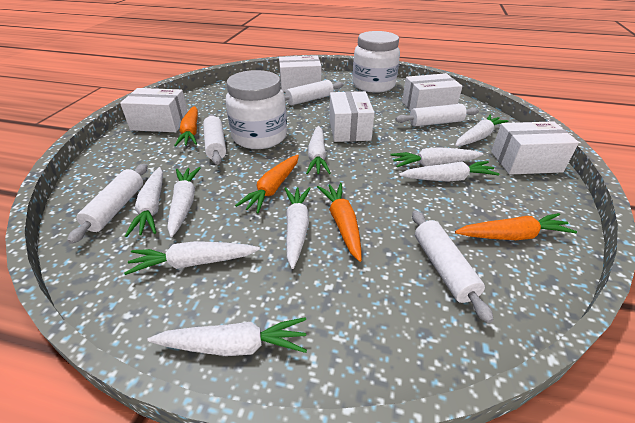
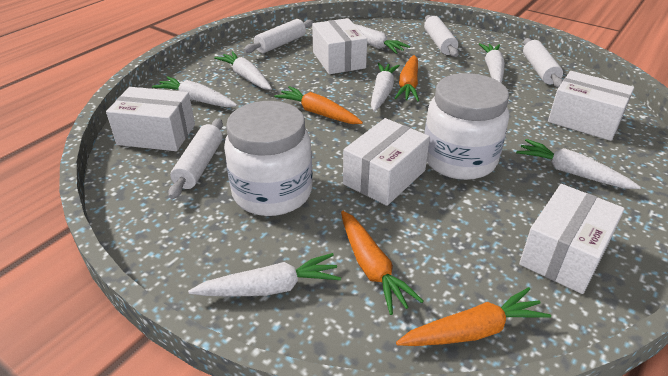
white carrot: 9 -> 7
white rolling pin: 5 -> 4

